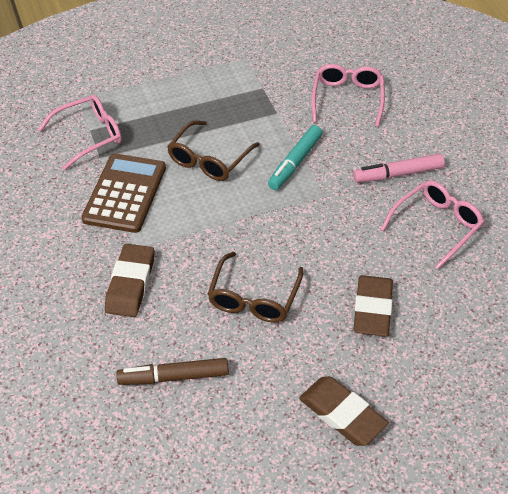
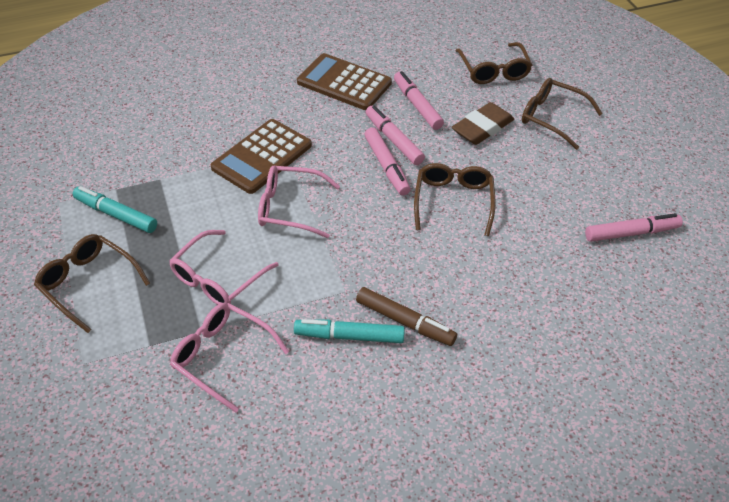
brown calculator: 1 -> 2
brown eraser: 3 -> 1
brown glasses: 2 -> 4
pink marker: 1 -> 4
turquoise marker: 1 -> 2

